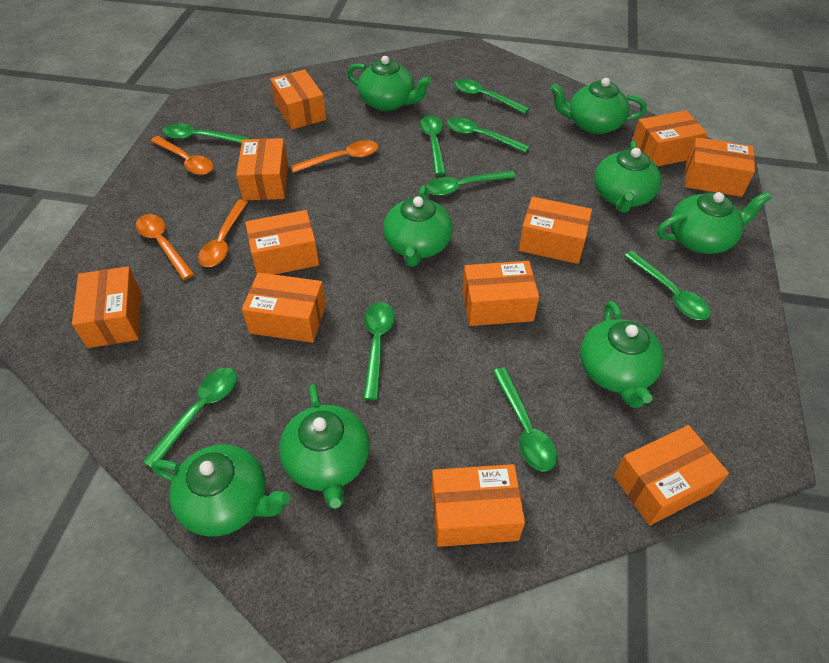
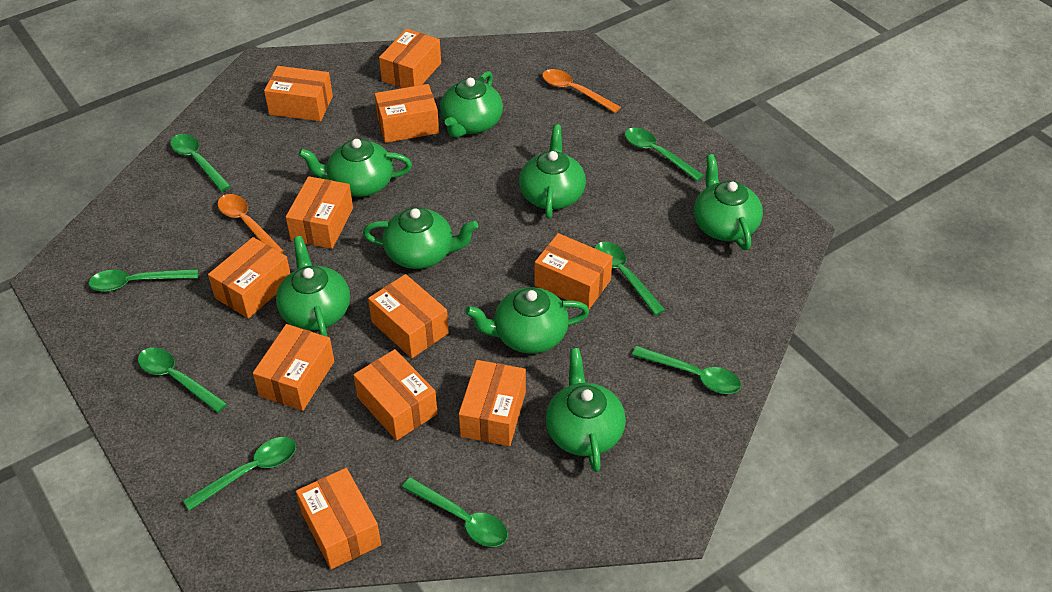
green spoon: 9 -> 8
orange spoon: 4 -> 2

